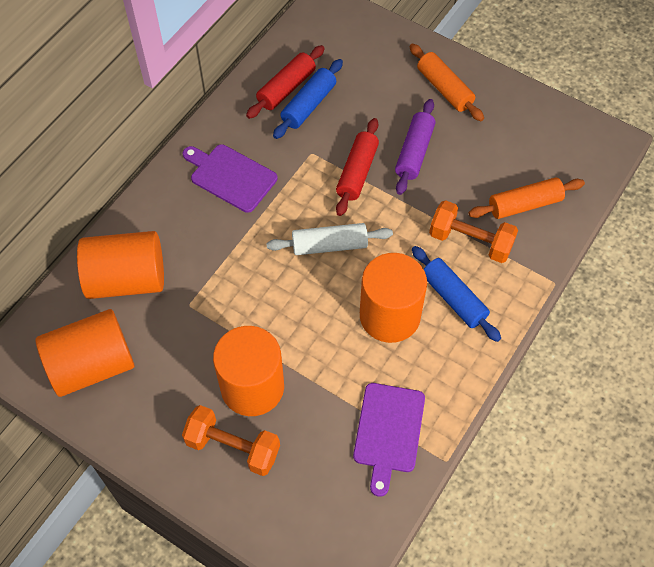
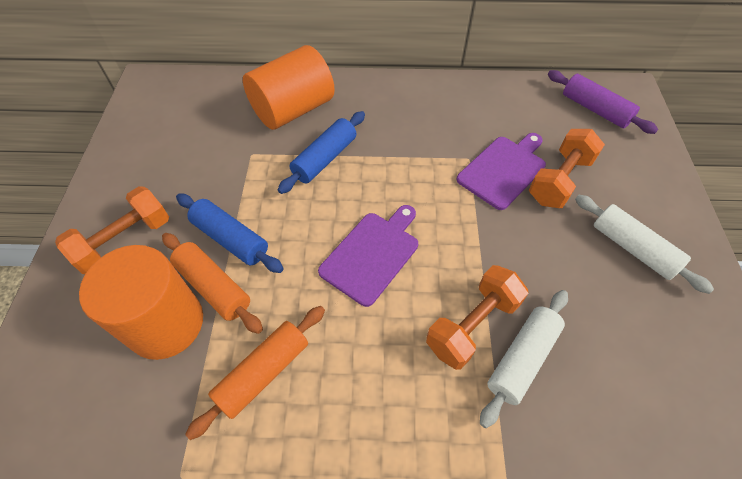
orange cylinder: 4 -> 2
orange dumbbell: 2 -> 3
red rolling pin: 2 -> 0
white rolling pin: 1 -> 2

